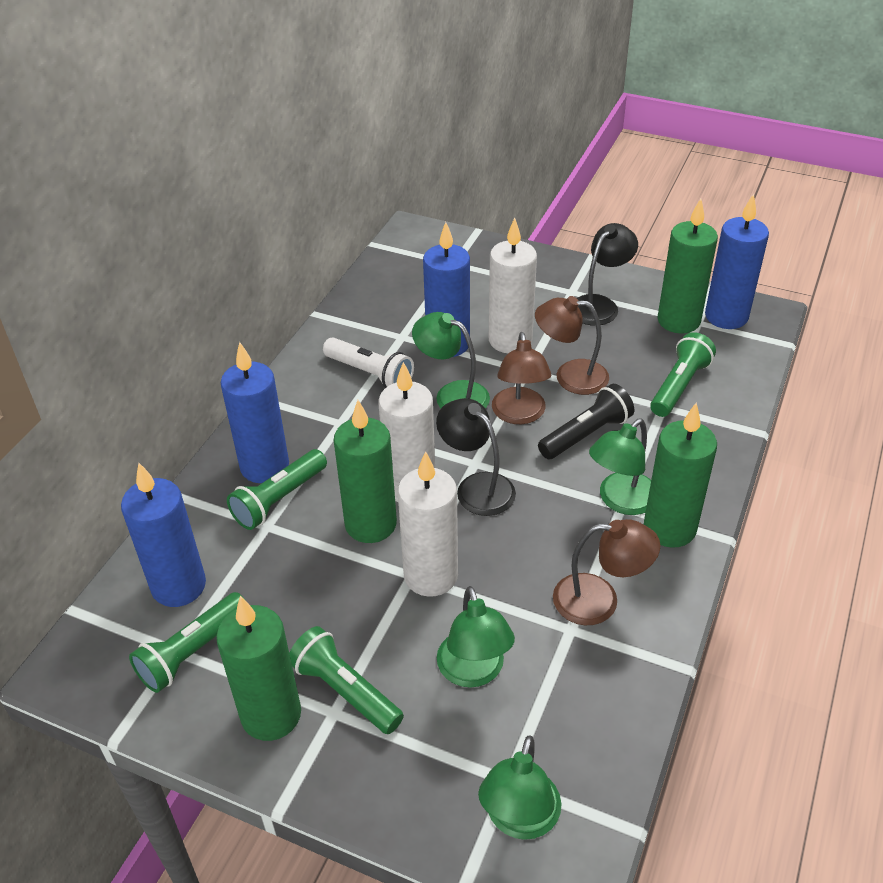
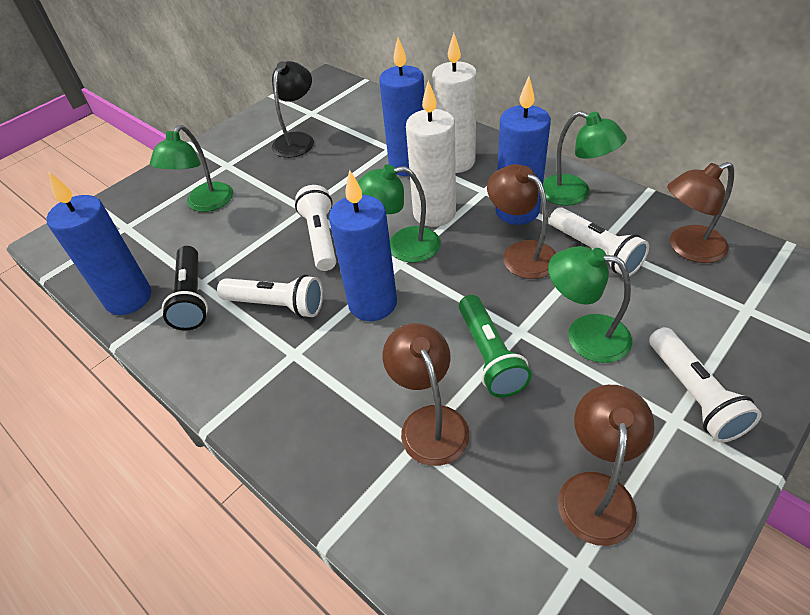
black lamp: 2 -> 1
brown lamp: 3 -> 4
green candle: 4 -> 0
green flashlight: 4 -> 1
white candle: 3 -> 2
white flashlight: 1 -> 4

